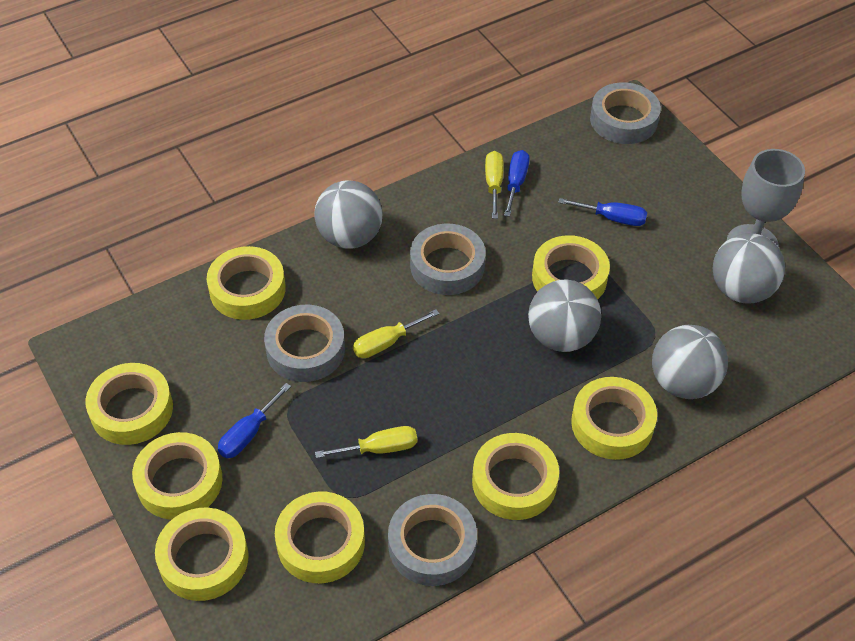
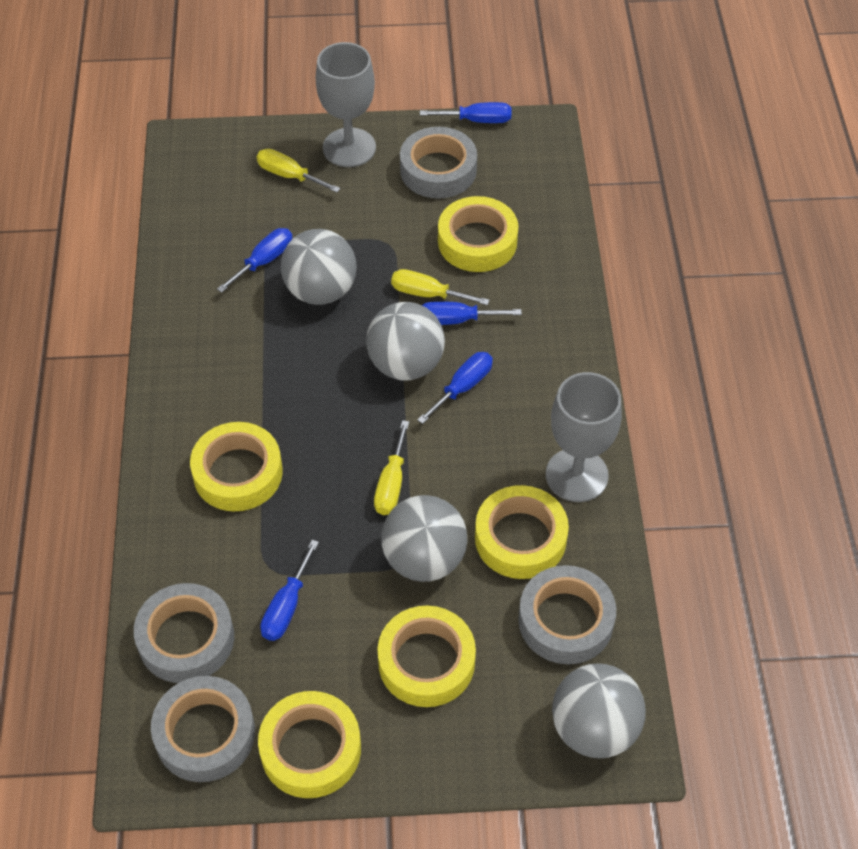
blue screwdriver: 3 -> 5
grey goblet: 1 -> 2
yellow tape: 8 -> 5

